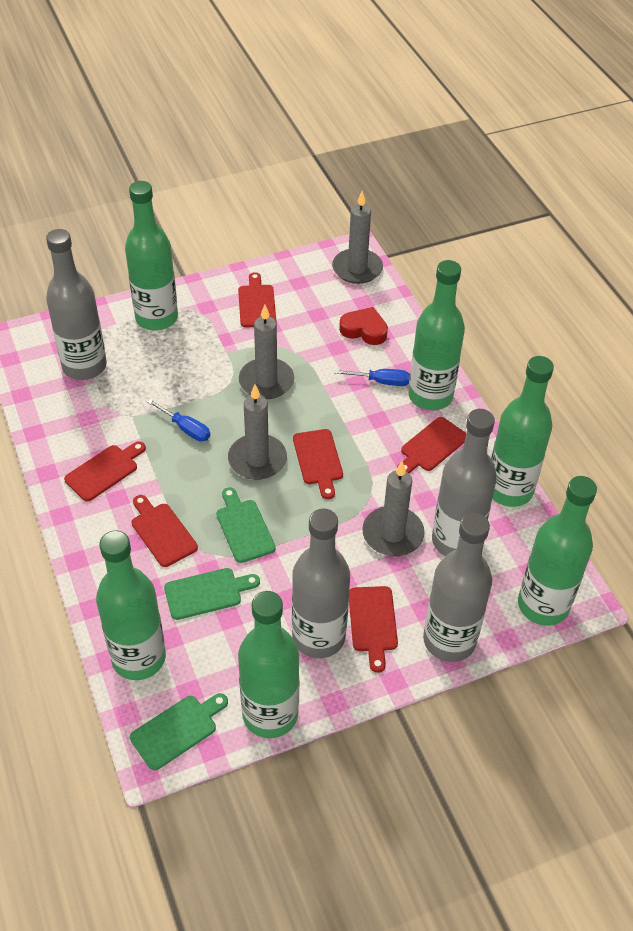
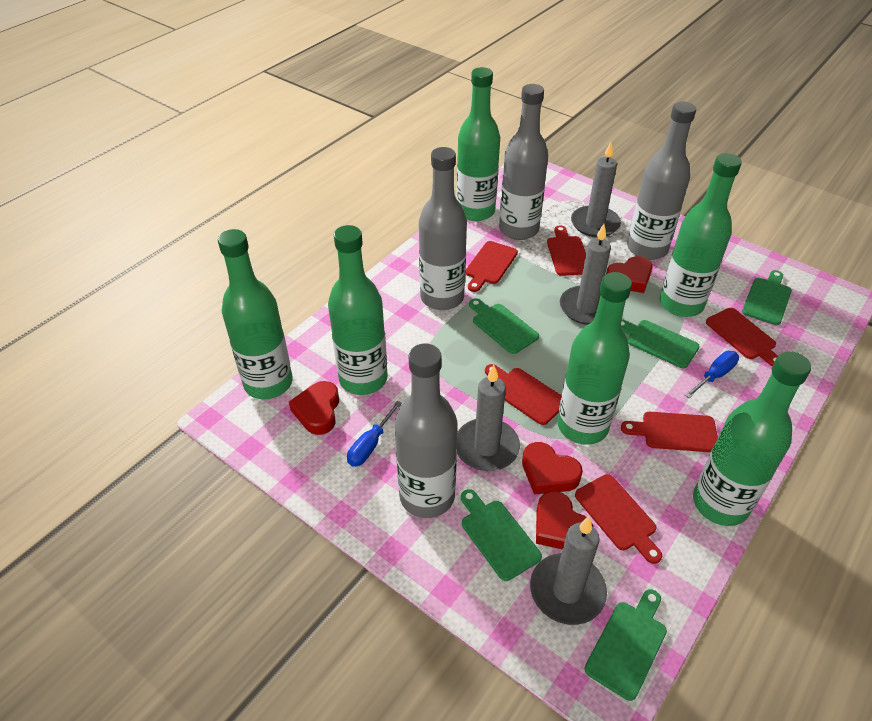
green cutting board: 3 -> 5
red heart: 1 -> 4

